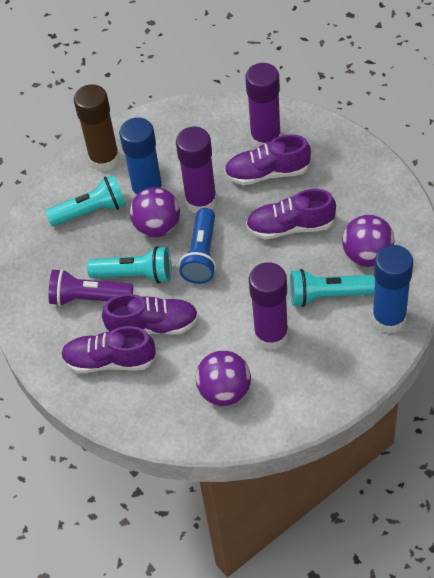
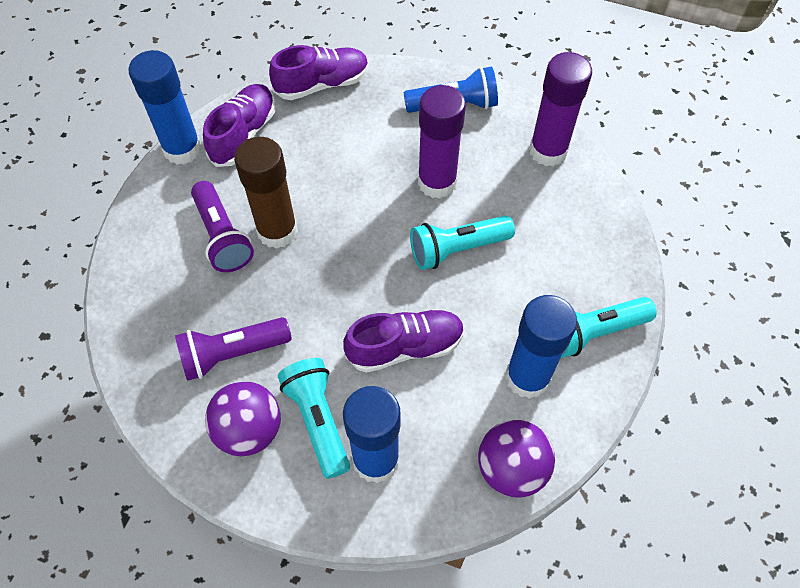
blue glue stick: 2 -> 3
purple ball: 3 -> 2
purple flashlight: 1 -> 2
purple glue stick: 3 -> 2
purple shoe: 4 -> 3

